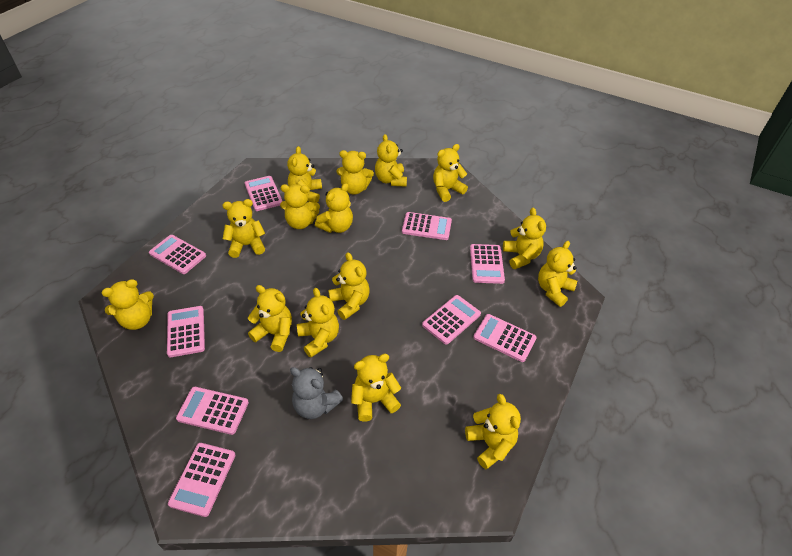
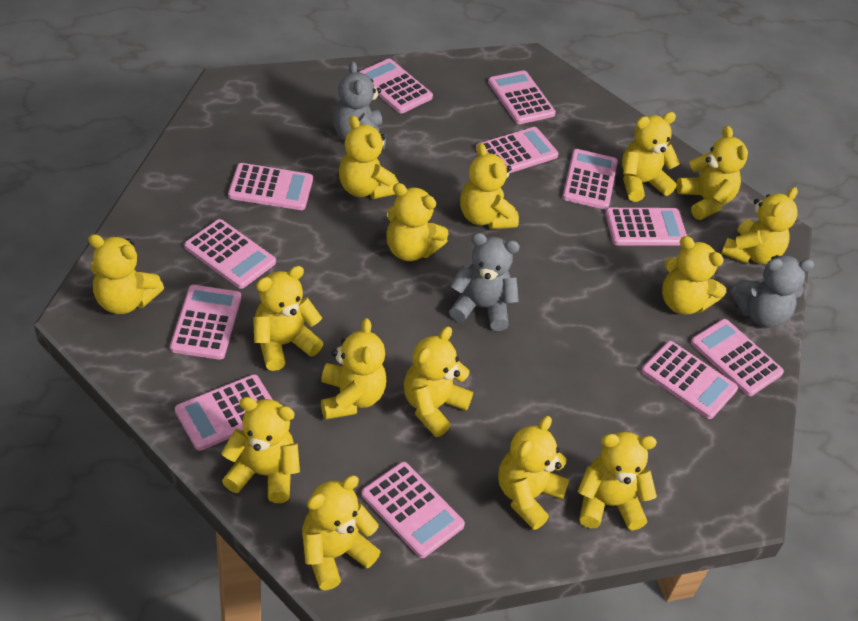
grey teddy bear: 1 -> 3
pink calculator: 9 -> 12

